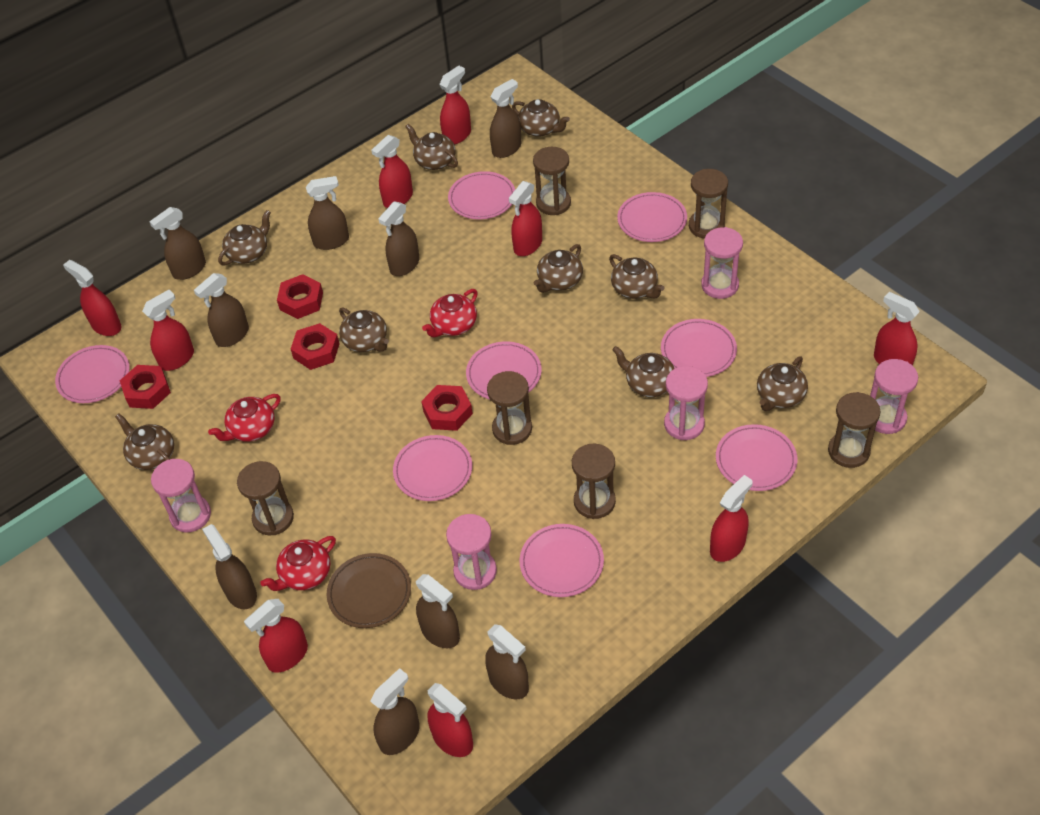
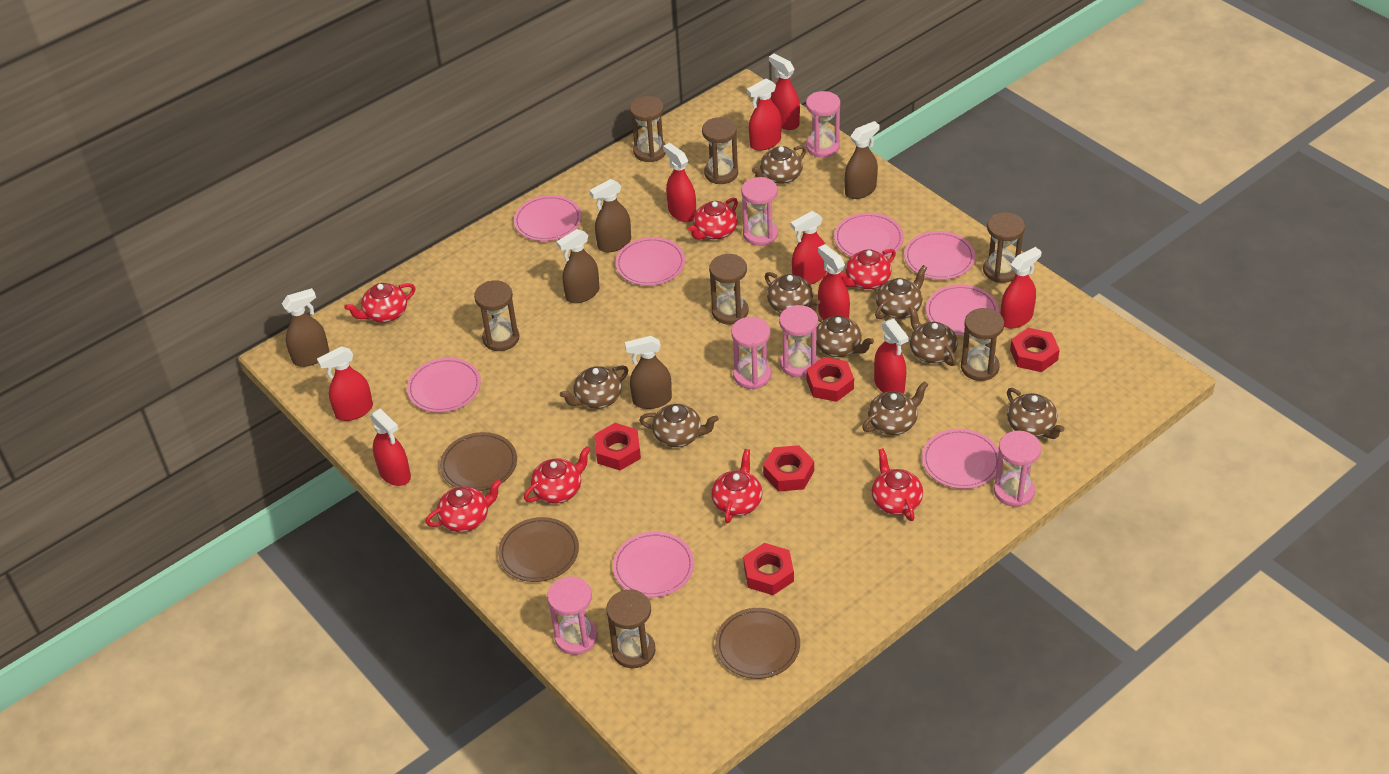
brown hourglass: 6 -> 7
brown plate: 1 -> 3
brown spray bottle: 9 -> 5
pink hourglass: 5 -> 6
red nut: 4 -> 5
red teapot: 3 -> 7

